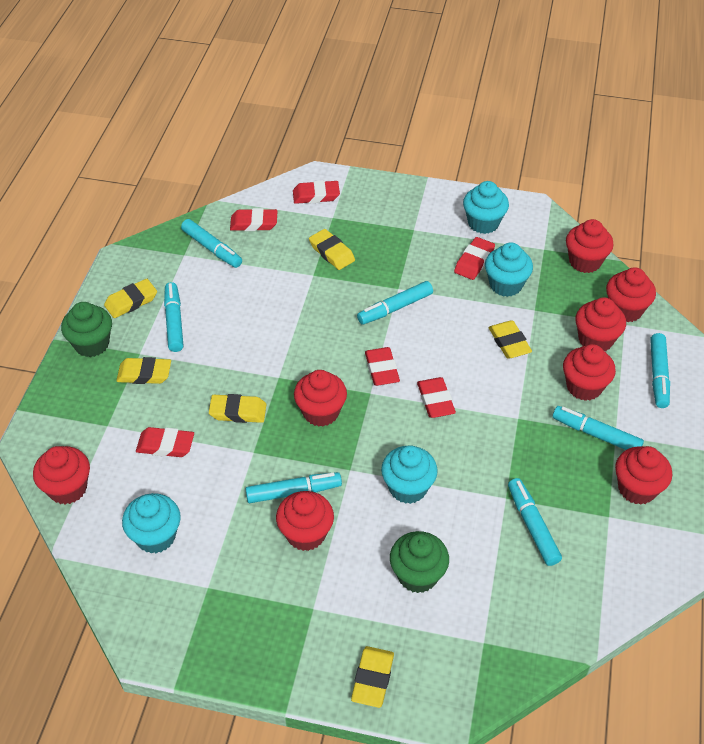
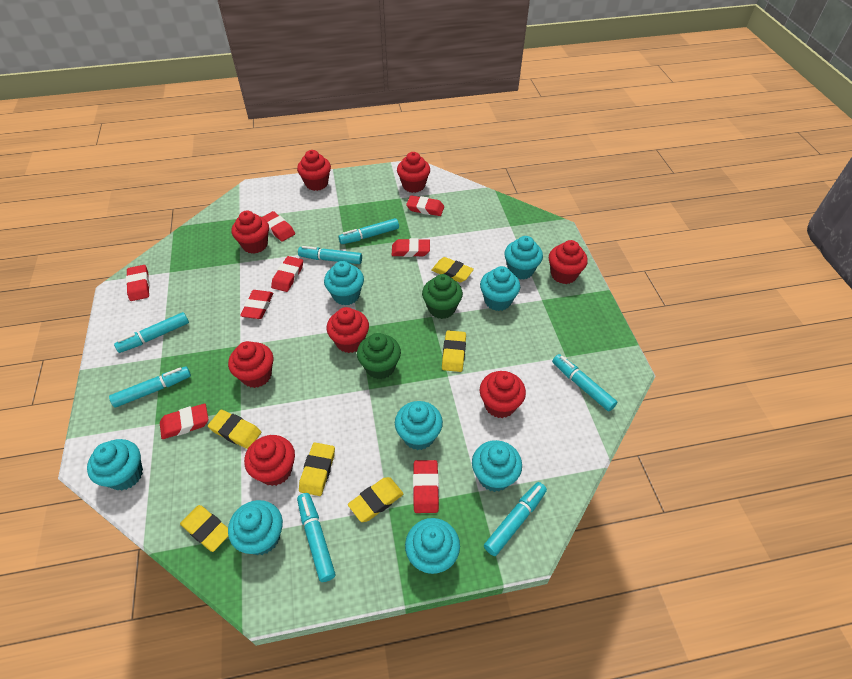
red eraser: 6 -> 8
turquoise cupcake: 4 -> 8

